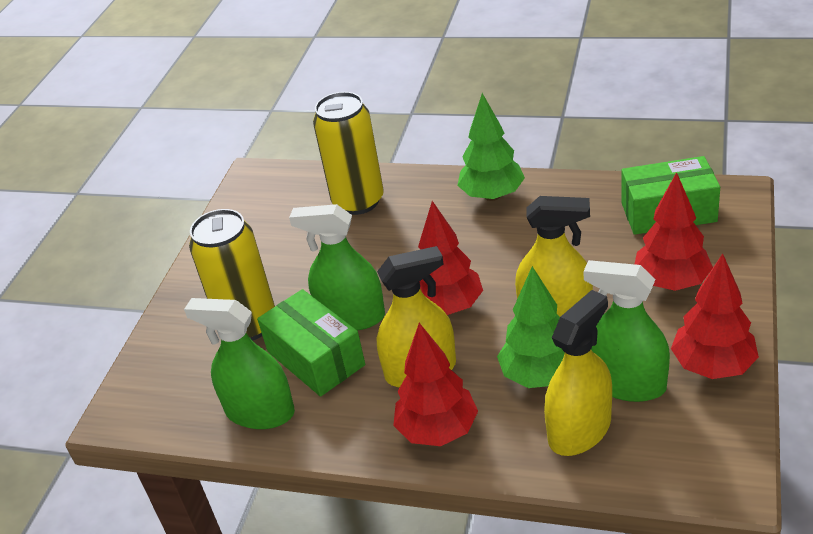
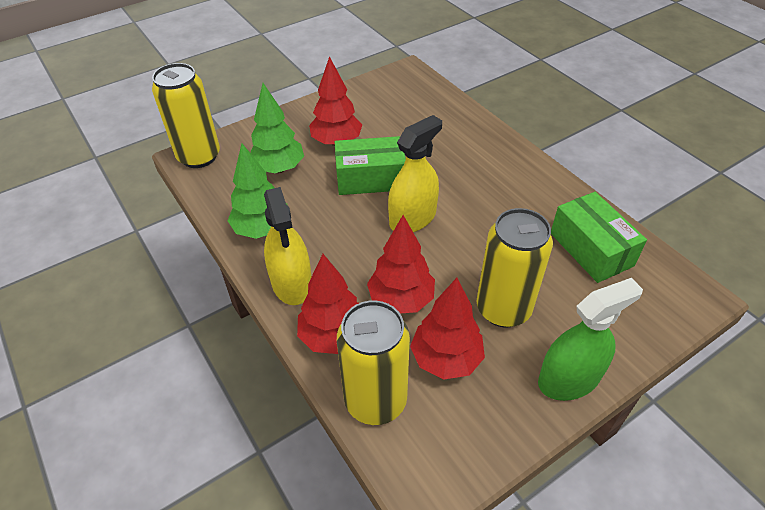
green spray bottle: 3 -> 1
yellow can: 2 -> 3
yellow spray bottle: 3 -> 2

